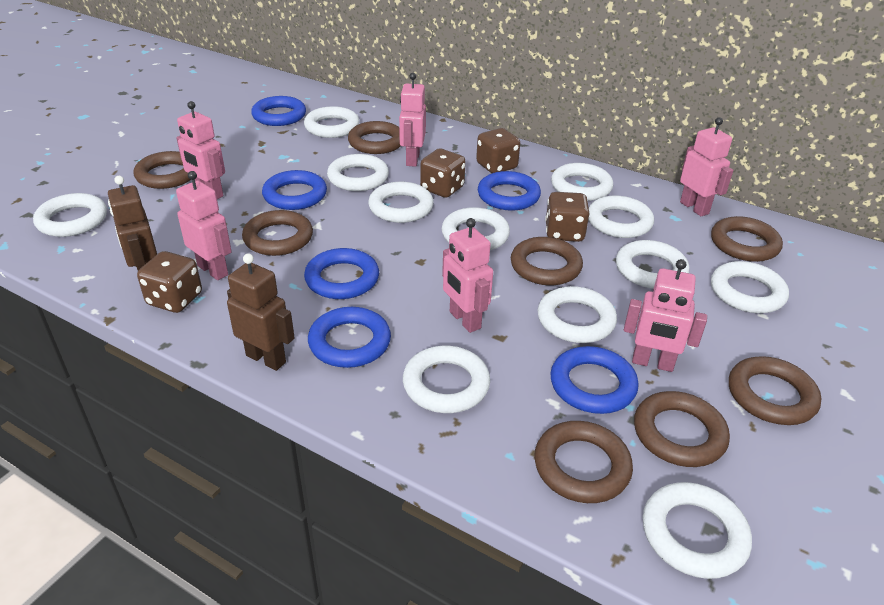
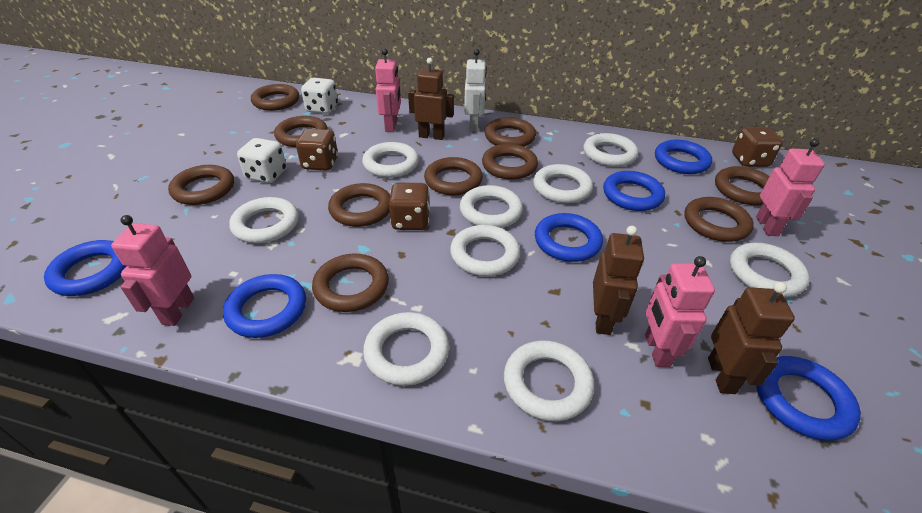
brown dice: 4 -> 3
brown ring: 8 -> 10
brown robot: 2 -> 3
pink robot: 6 -> 4
white dice: 0 -> 2
white ring: 12 -> 9
white robot: 0 -> 1

